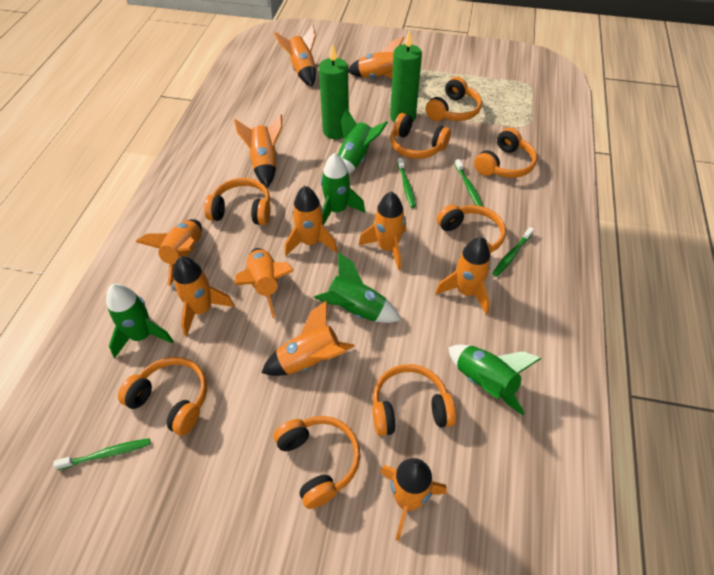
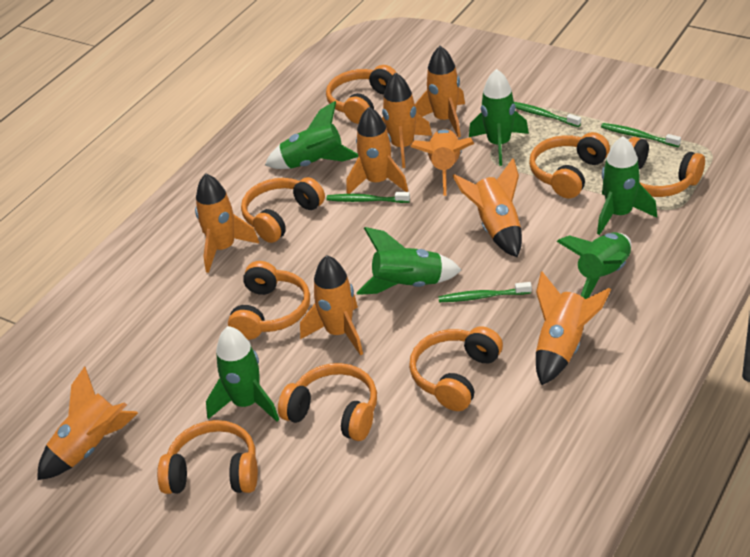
green candle: 2 -> 0
green rocket: 5 -> 6
orange rocket: 11 -> 9

